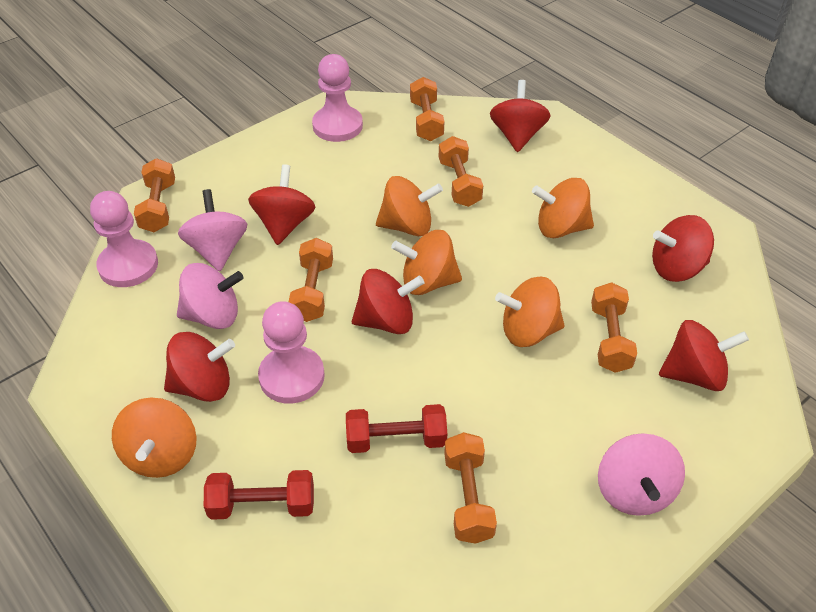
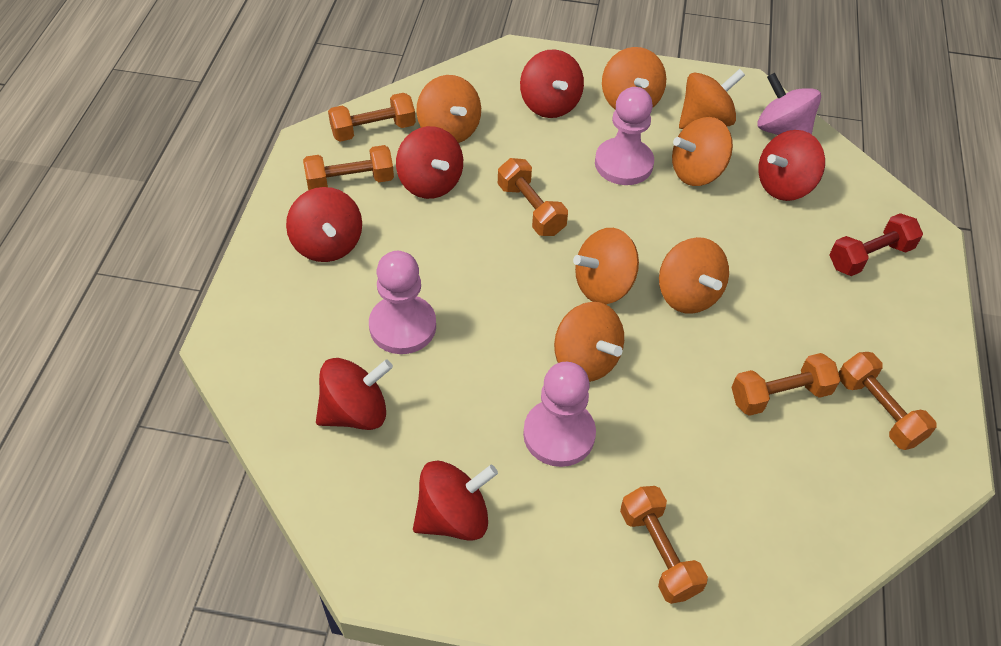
orange spinning top: 5 -> 7
pink spinning top: 3 -> 1
red dumbbell: 2 -> 1

